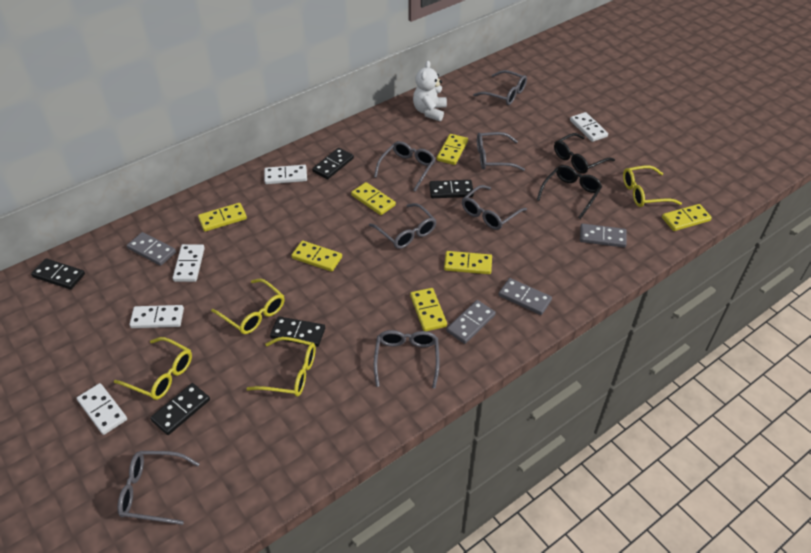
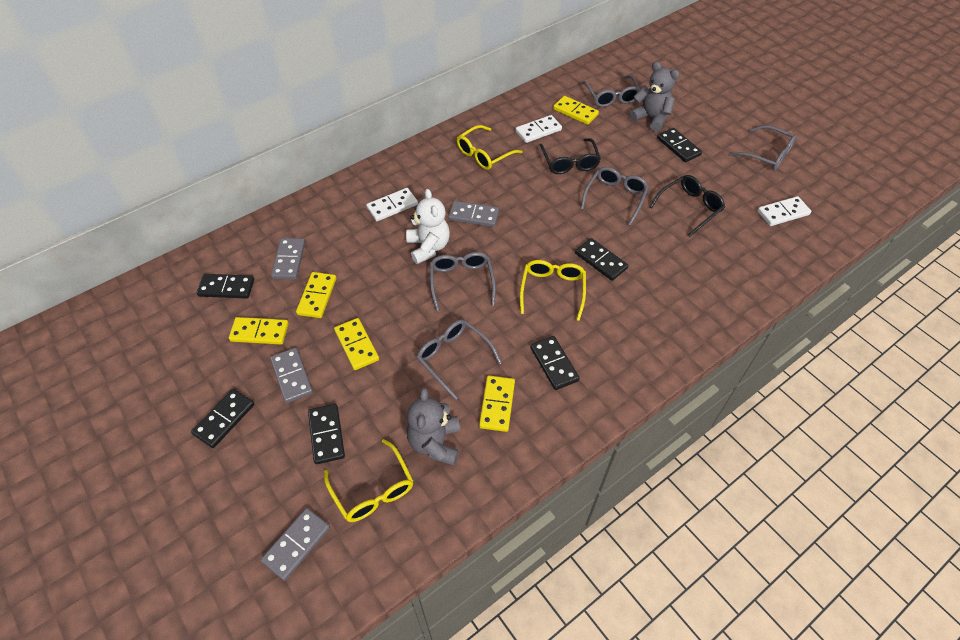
black domino: 5 -> 6
grey glasses: 7 -> 5
grey teddy bear: 0 -> 2
white domino: 5 -> 3
yellow domino: 7 -> 5
yellow glasses: 4 -> 3

